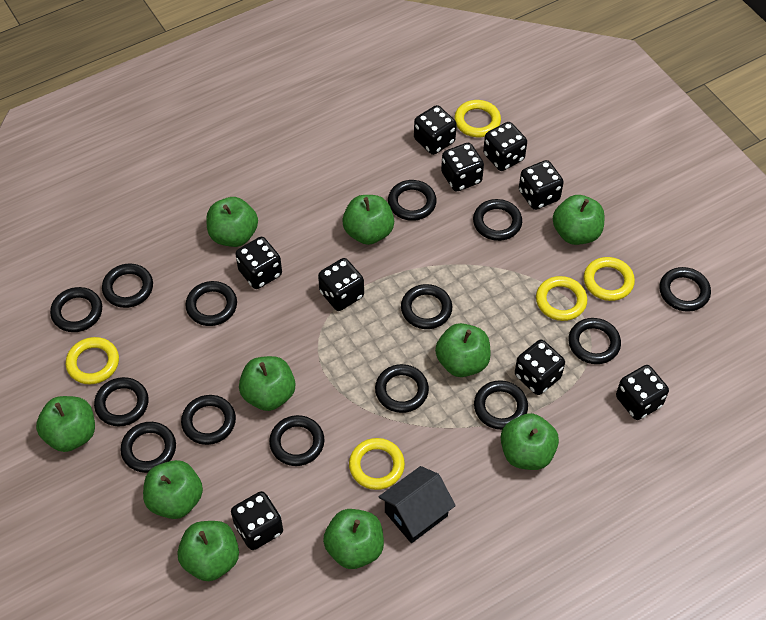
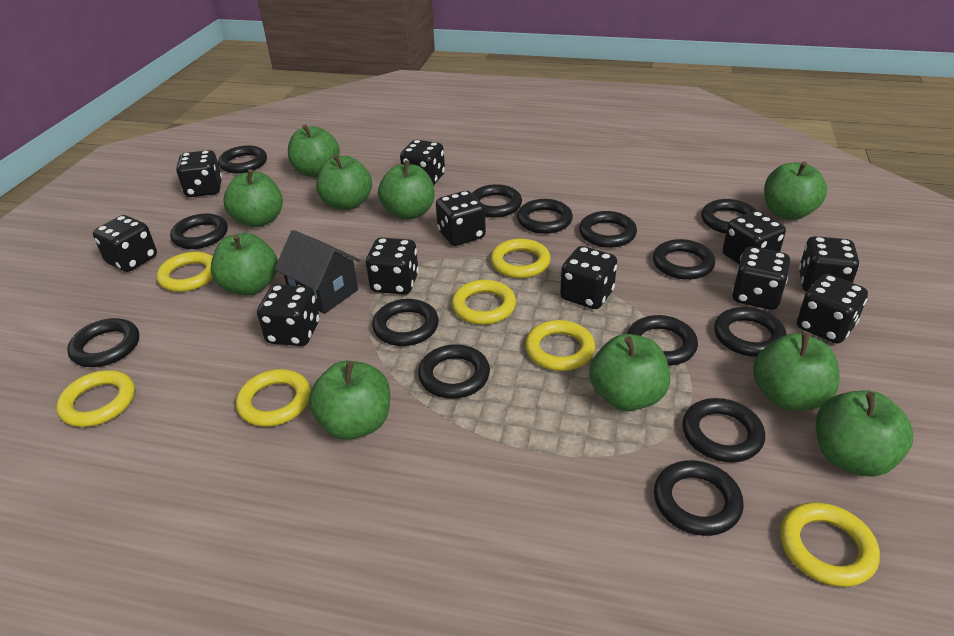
black dice: 9 -> 11
yellow ring: 5 -> 7

